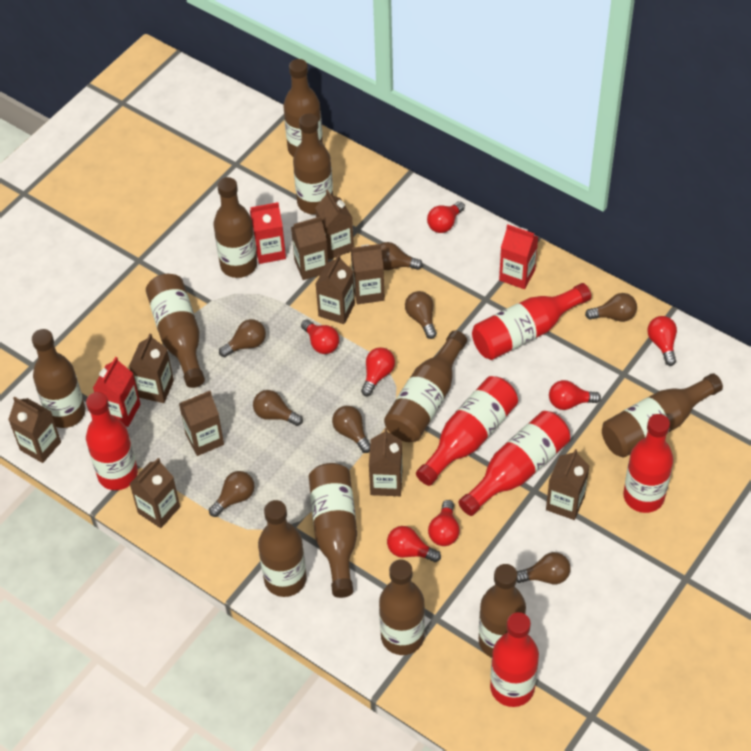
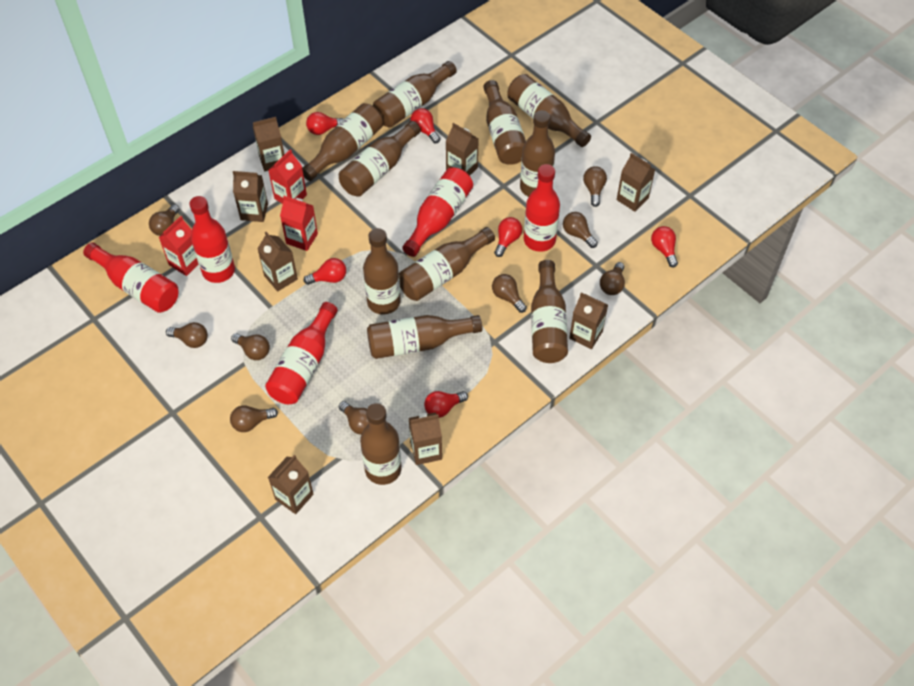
brown carton: 10 -> 8
brown light bulb: 8 -> 9
red bottle: 6 -> 5
red light bulb: 7 -> 6

